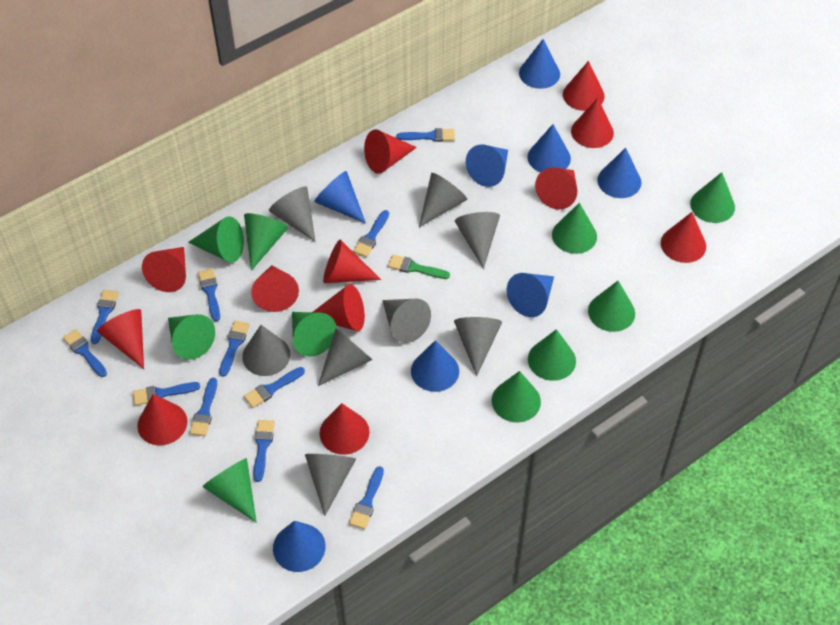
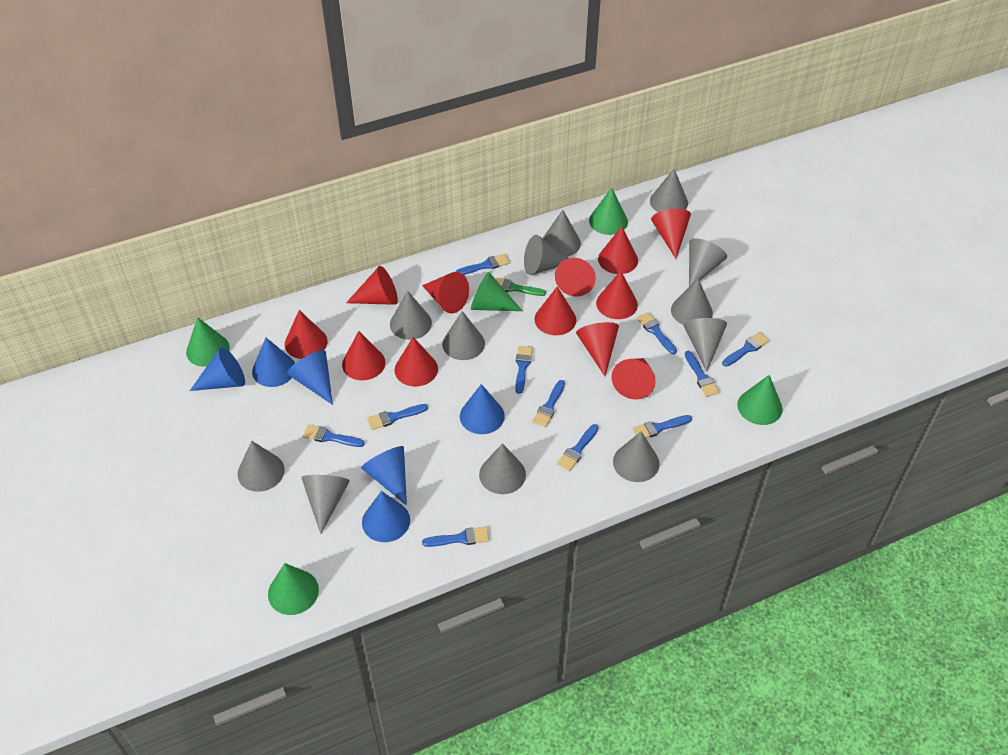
blue cone: 8 -> 6
green cone: 10 -> 5
grey cone: 8 -> 12

